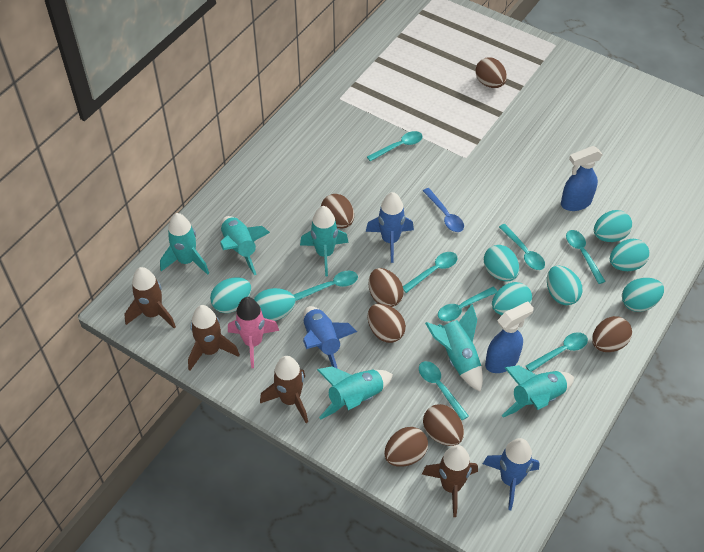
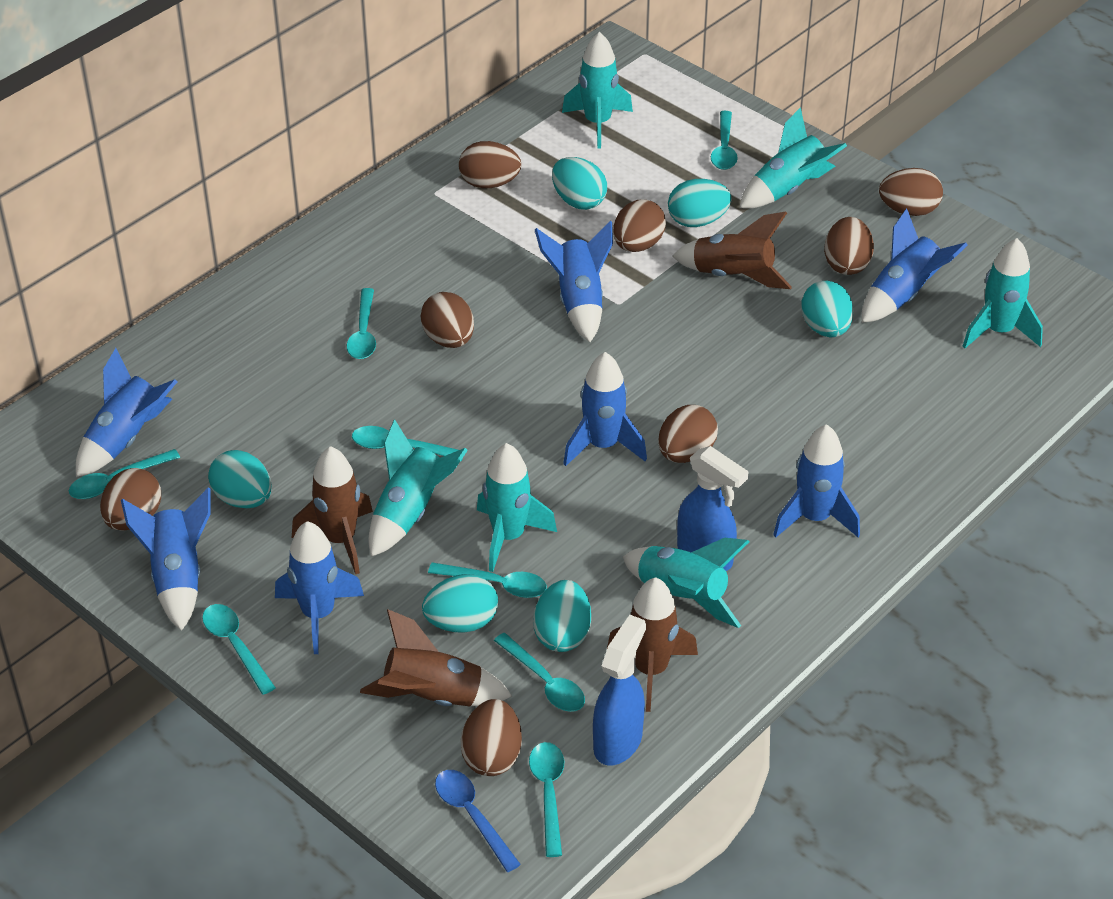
blue rocket: 3 -> 7
brown egg: 7 -> 8
pink rocket: 1 -> 0
turquoise egg: 8 -> 6

